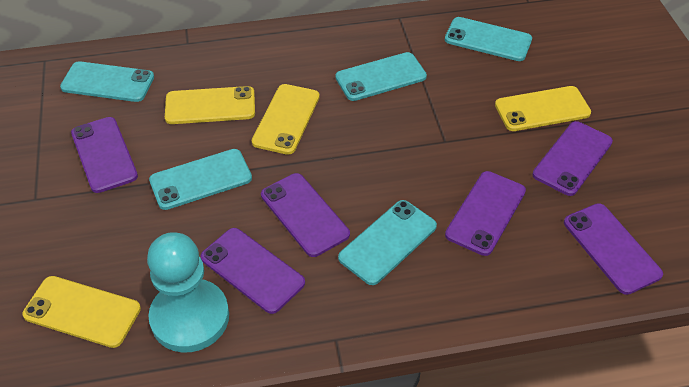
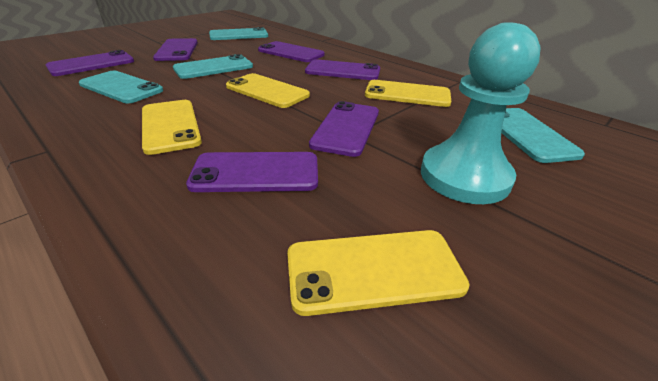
turquoise phone: 5 -> 4

